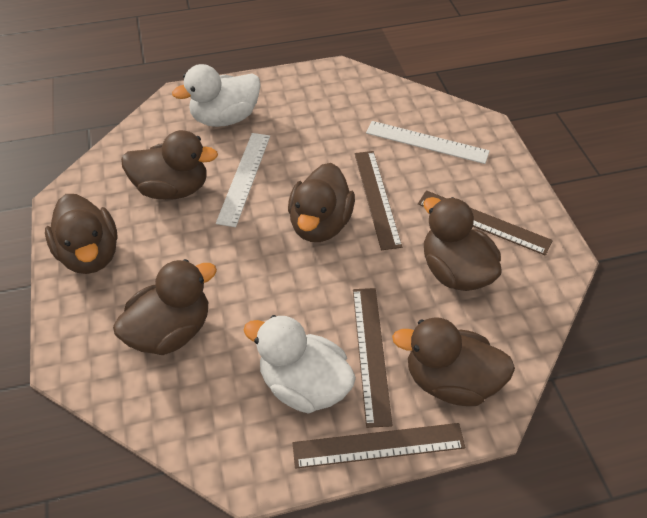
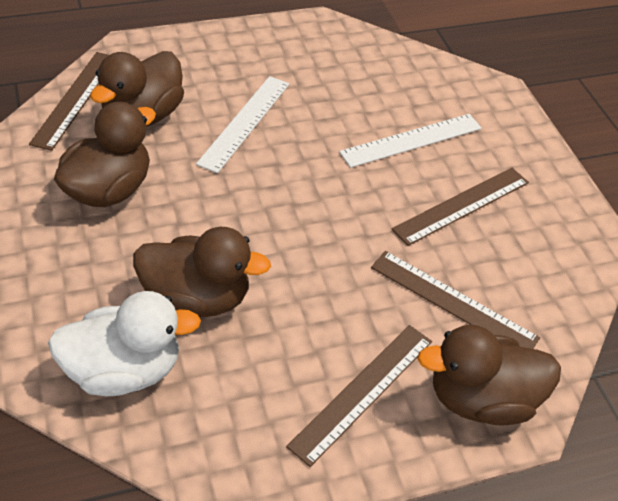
brown duck: 6 -> 4
white duck: 2 -> 1

